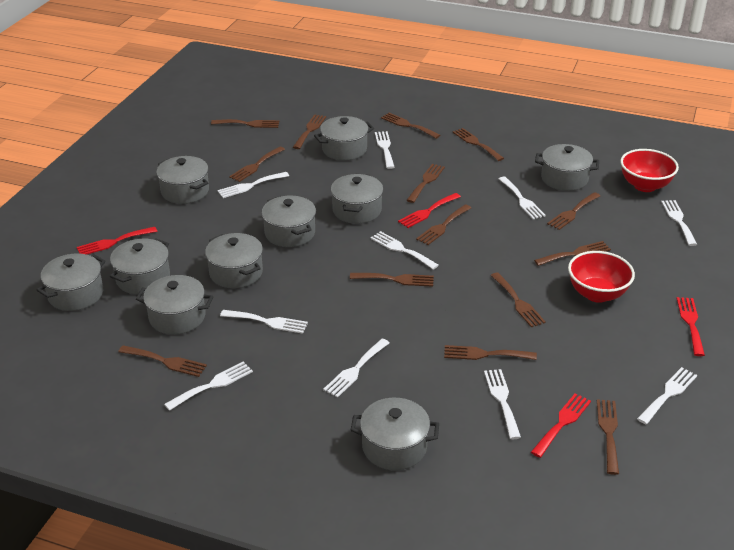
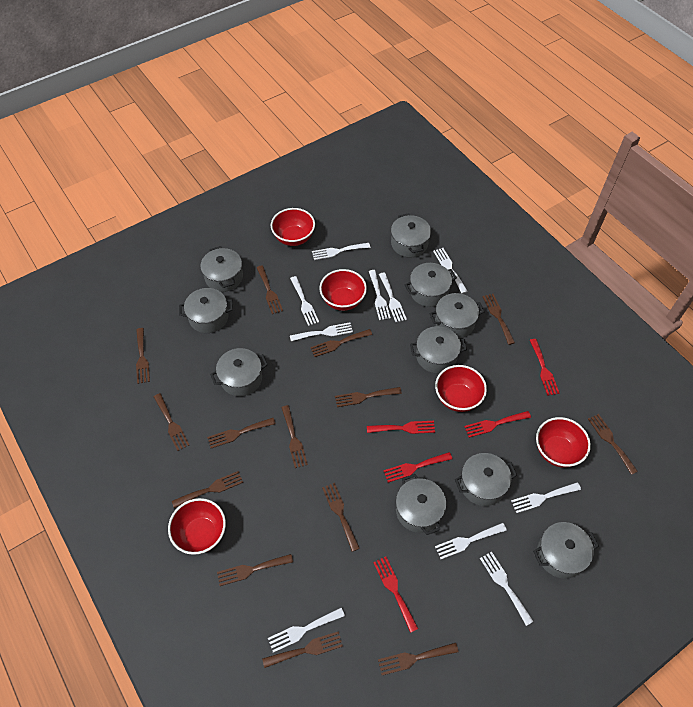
red bowl: 2 -> 5
red fork: 4 -> 5

